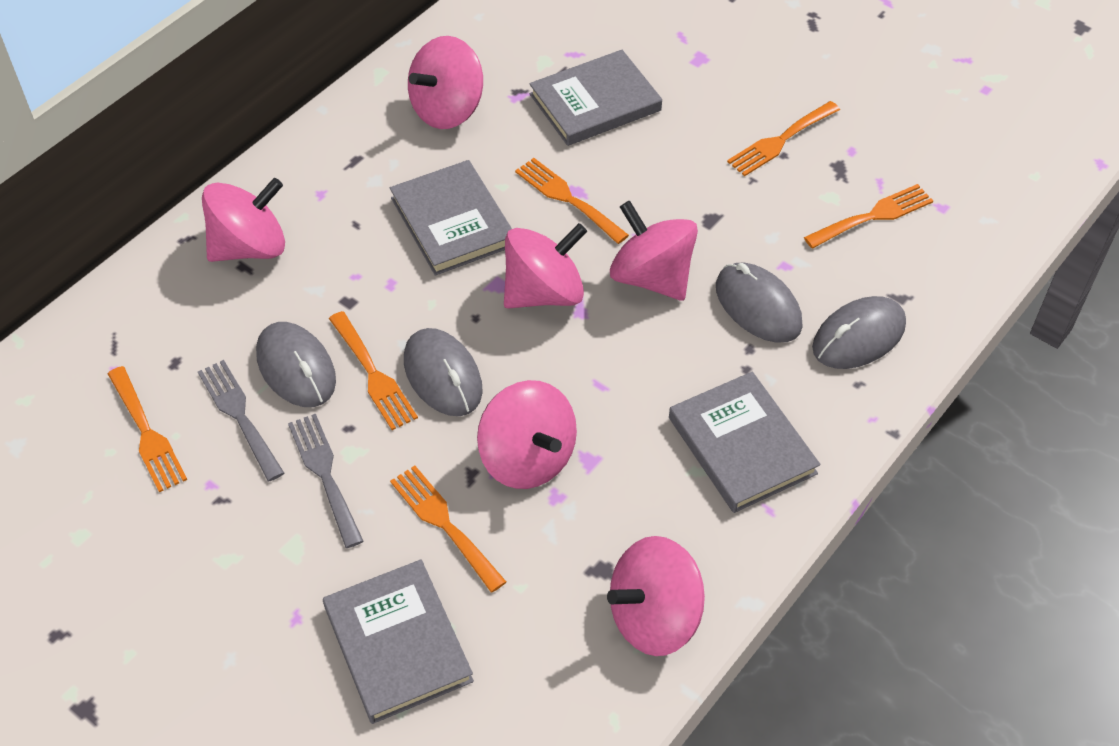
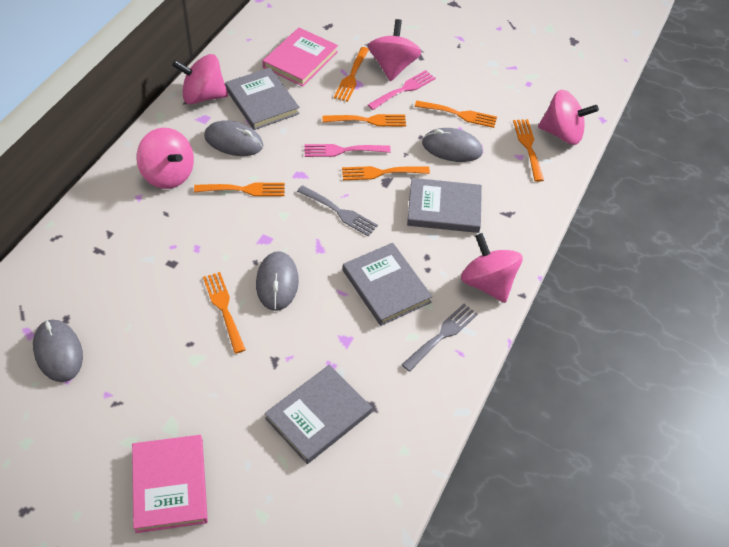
orange fork: 6 -> 7
pink book: 0 -> 2
pink fork: 0 -> 2
pink spinning top: 6 -> 5

